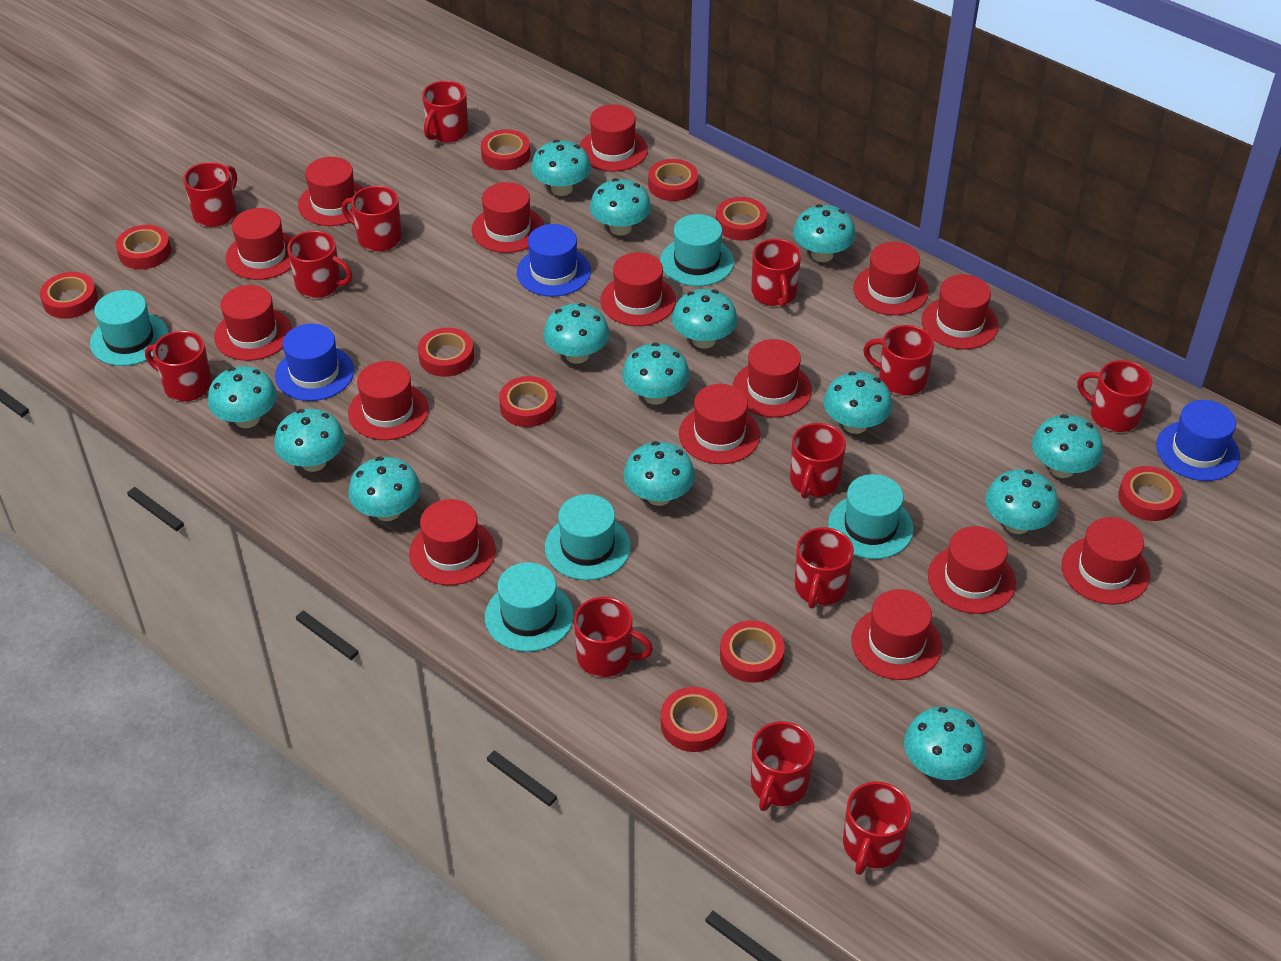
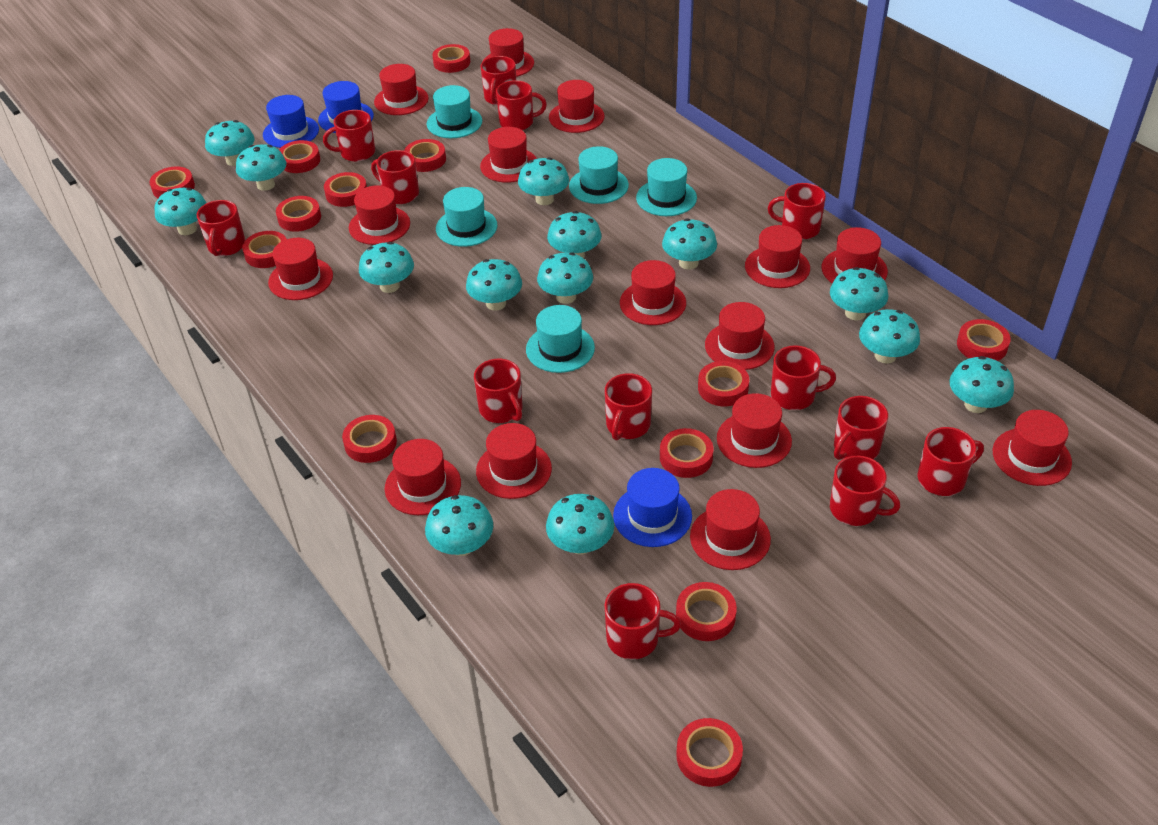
red tape: 10 -> 13

